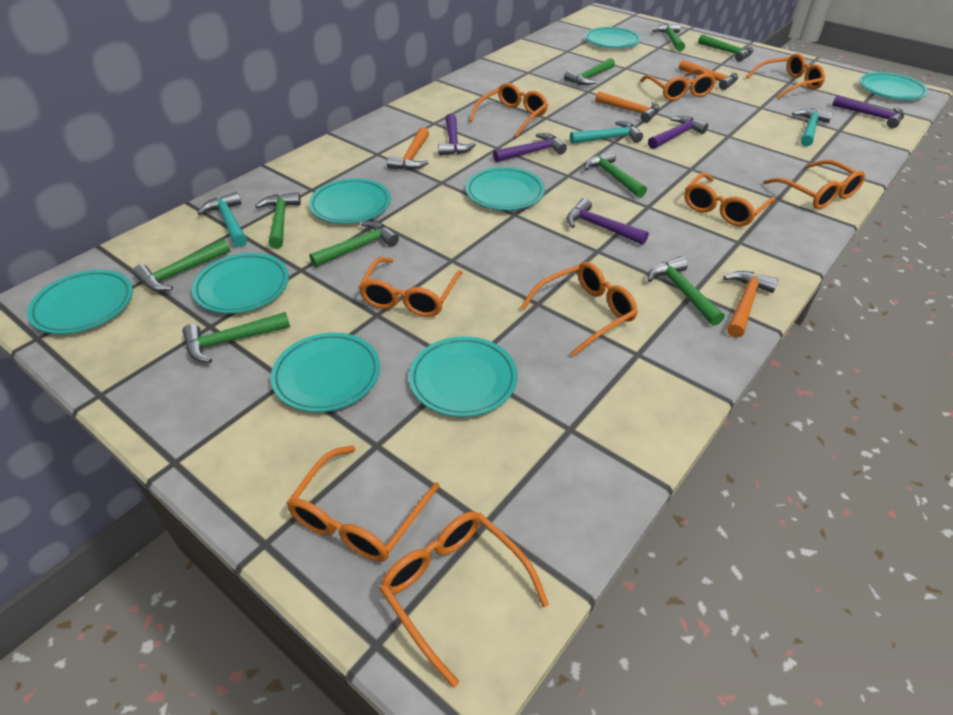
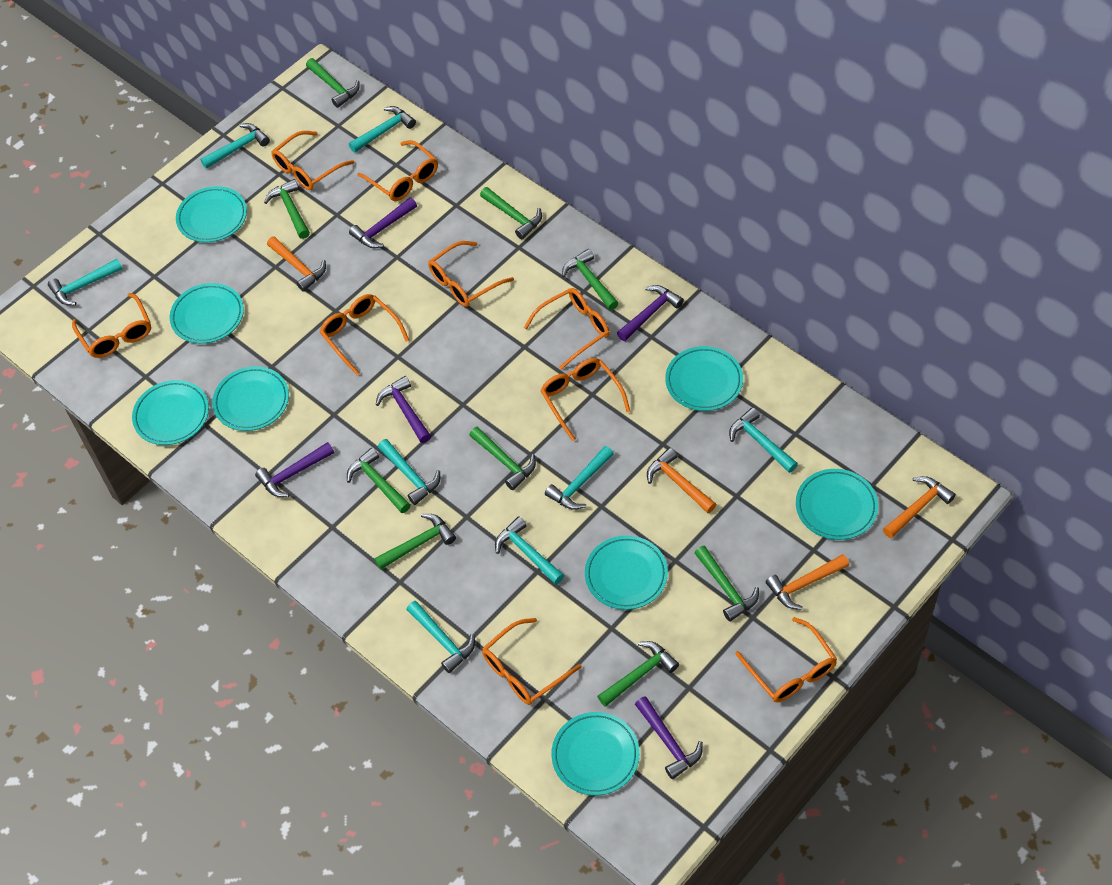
turquoise hammer: 3 -> 8

